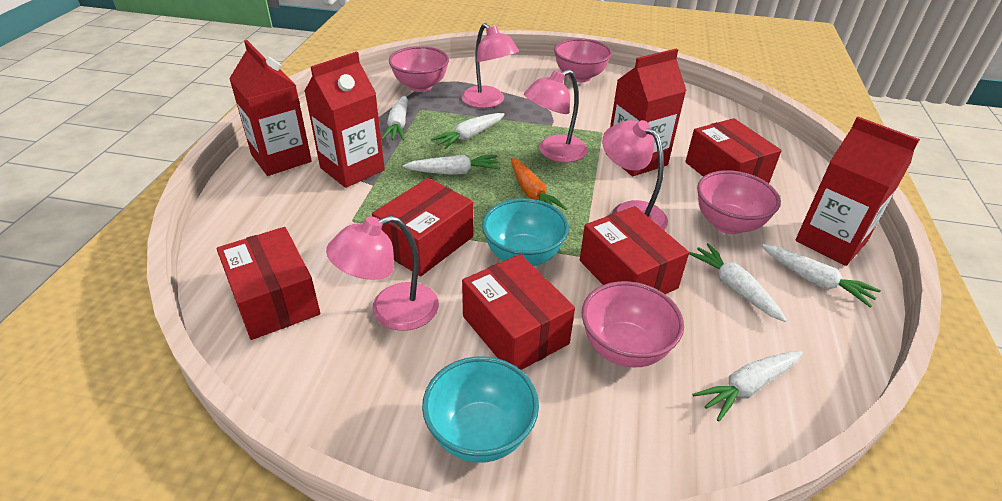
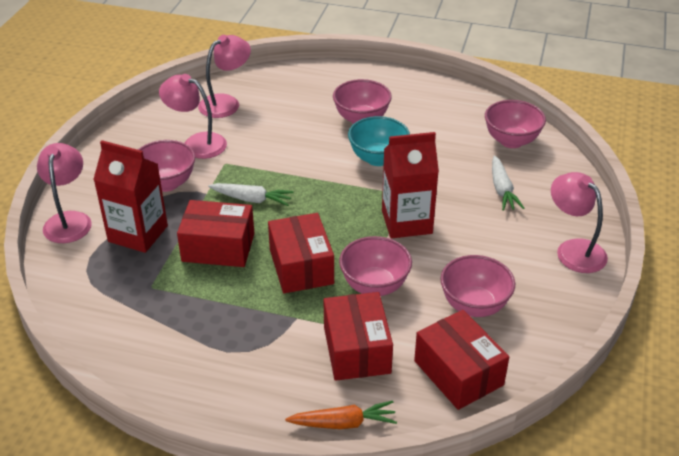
pink bowl: 4 -> 5
red box: 5 -> 4
red carton: 4 -> 2
turquoise bowl: 2 -> 1
white carrot: 6 -> 2

